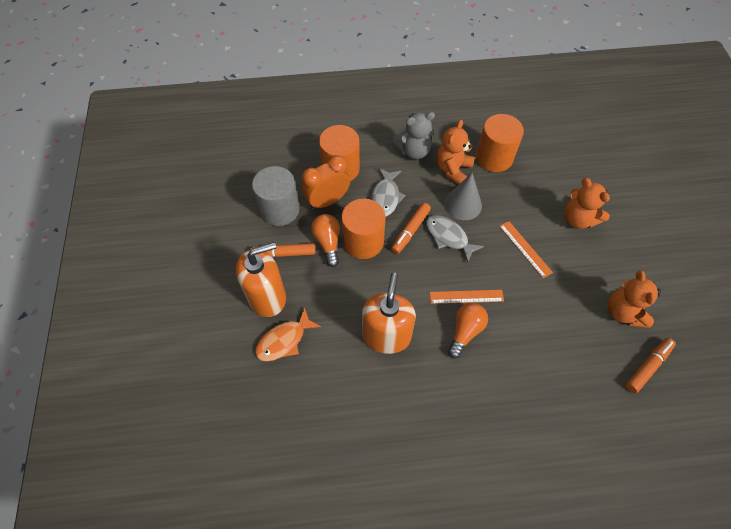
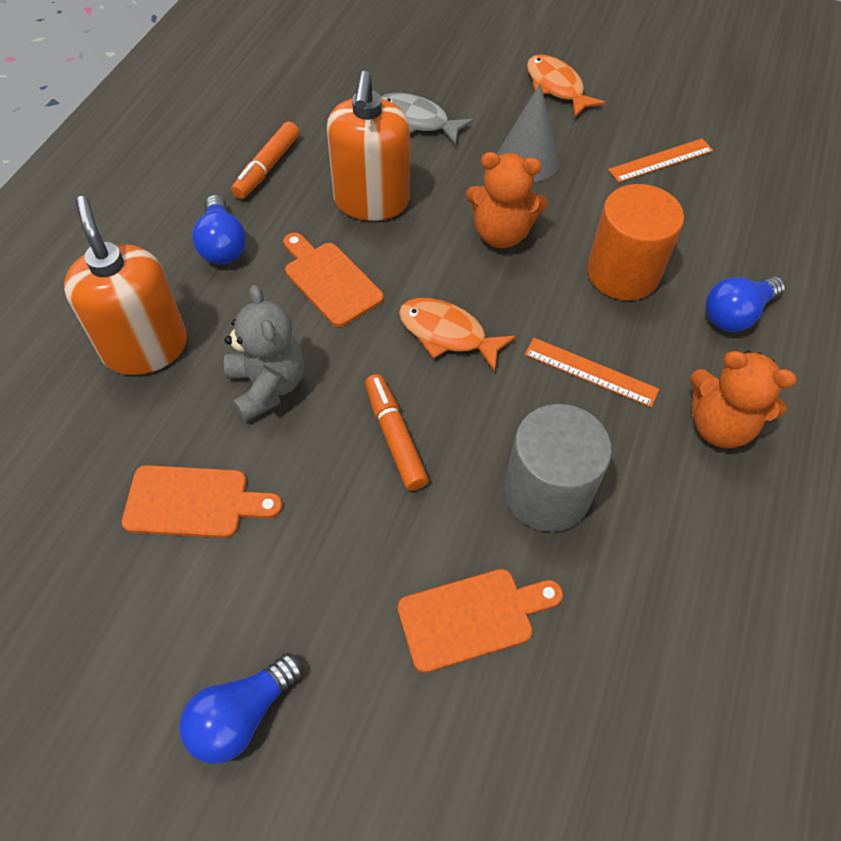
blue light bulb: 0 -> 3
grey fish: 2 -> 1
orange clock: 1 -> 0
orange cutting board: 0 -> 3
orange cylinder: 3 -> 1
orange fish: 1 -> 2
orange light bulb: 2 -> 0
orange marker: 3 -> 2
orange teddy bear: 3 -> 2

